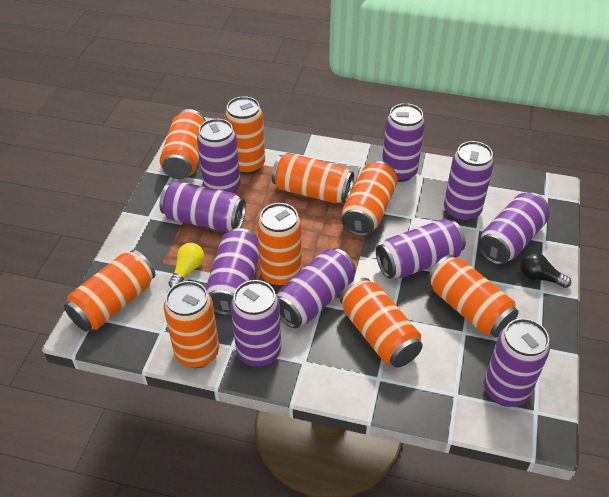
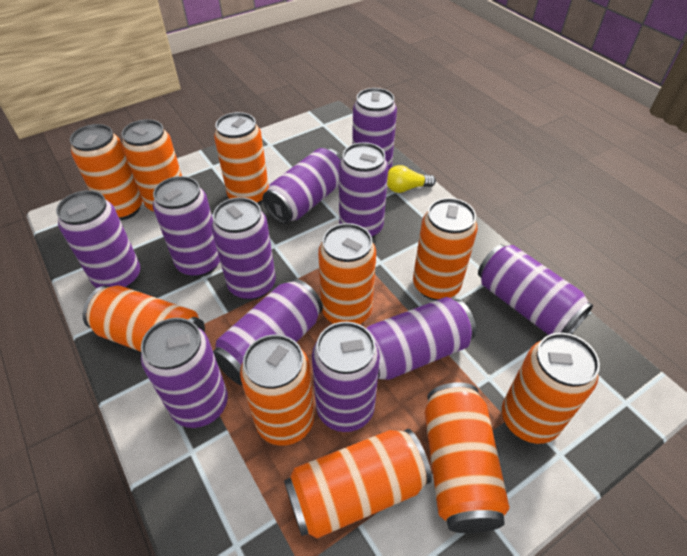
black light bulb: 1 -> 0
orange can: 9 -> 10
purple can: 10 -> 11

